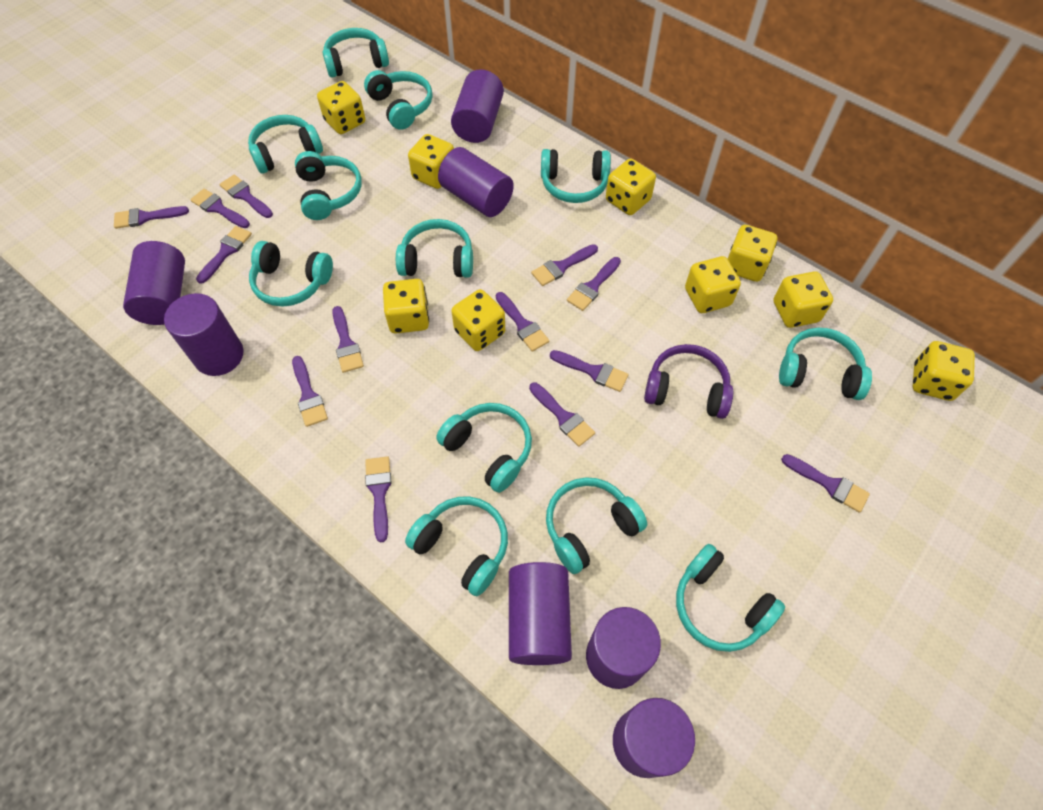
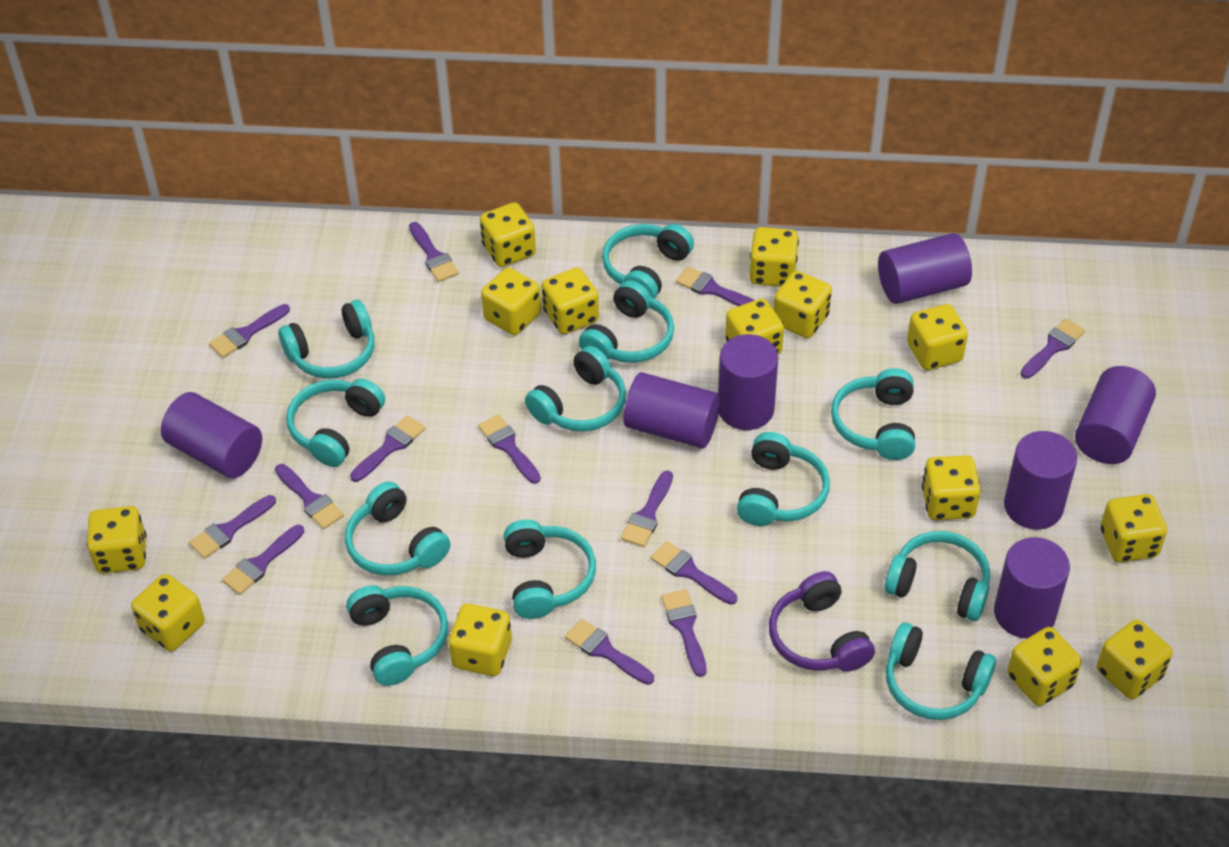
yellow dice: 9 -> 14

